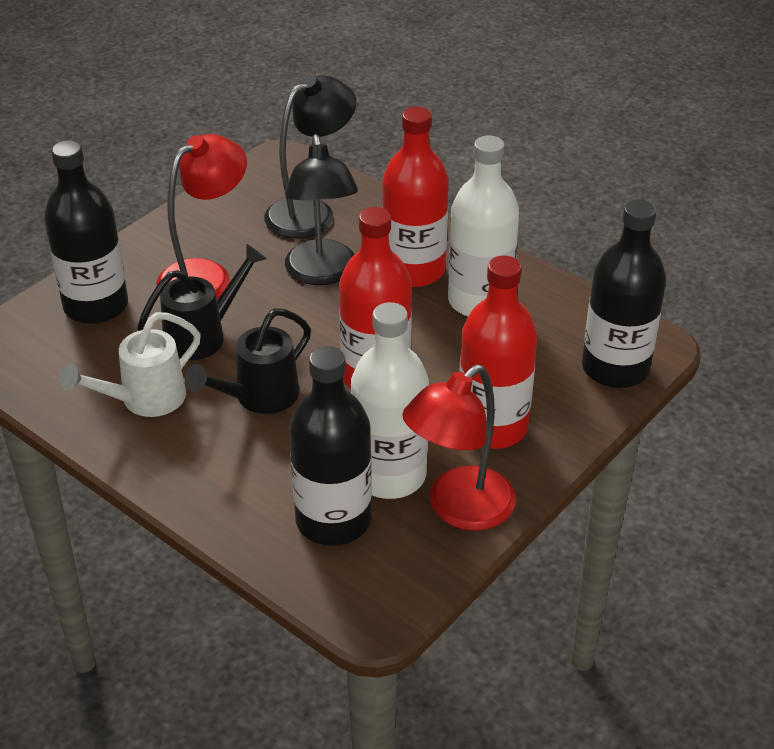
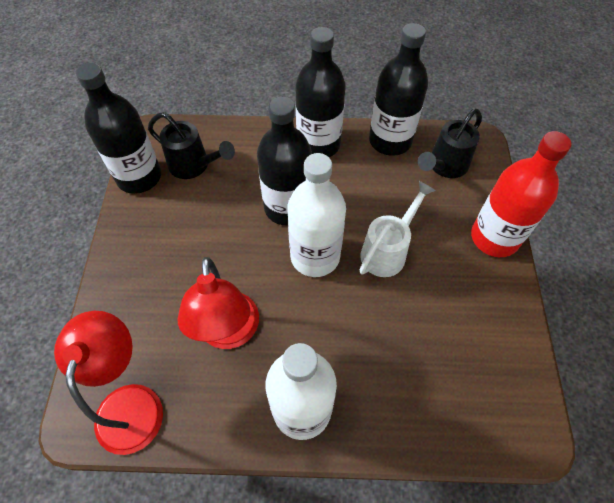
black bottle: 3 -> 4
black lamp: 2 -> 0
red bottle: 3 -> 1

